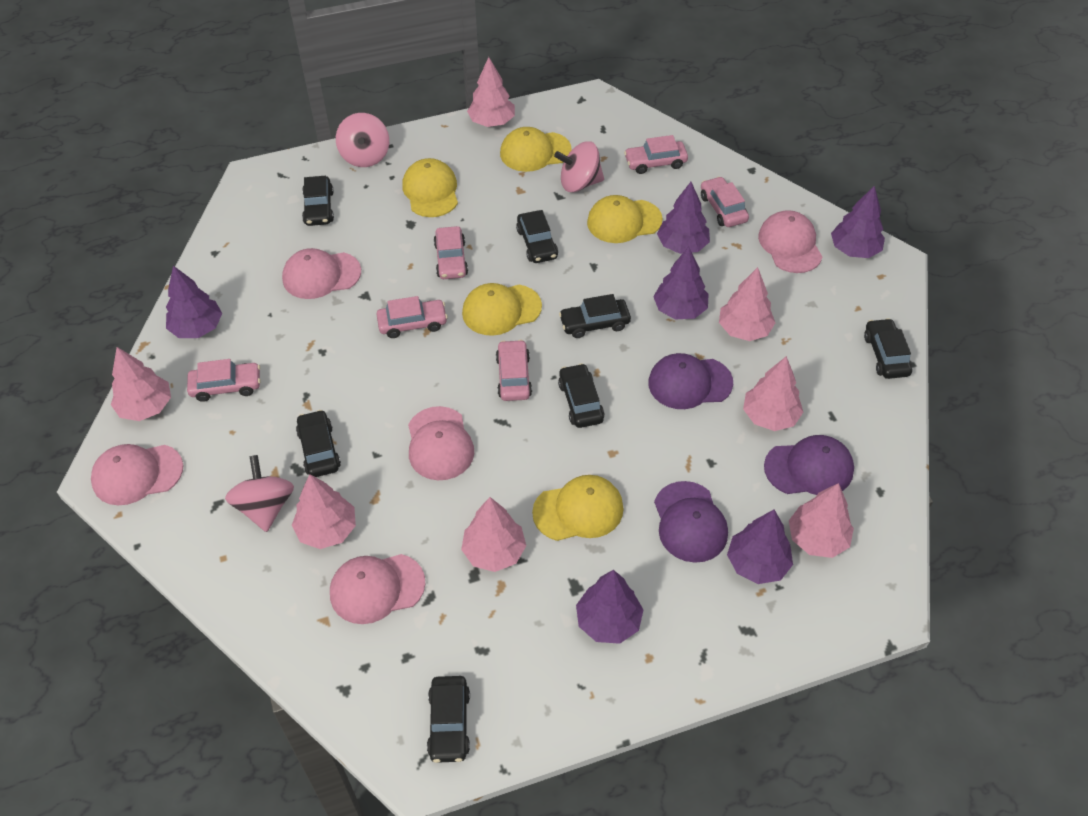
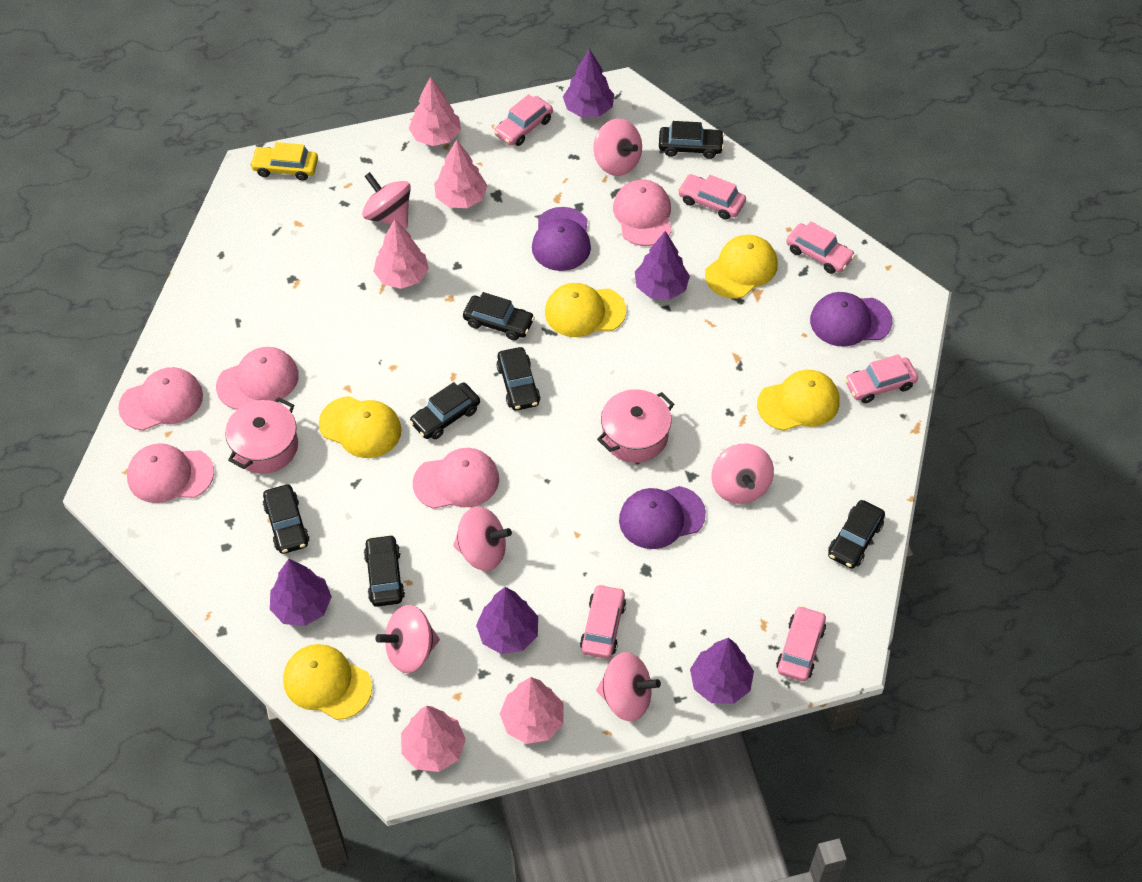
pink pot: 0 -> 2
pink spinning top: 3 -> 6
pink tree: 7 -> 5
purple tree: 6 -> 5
yellow car: 0 -> 1

